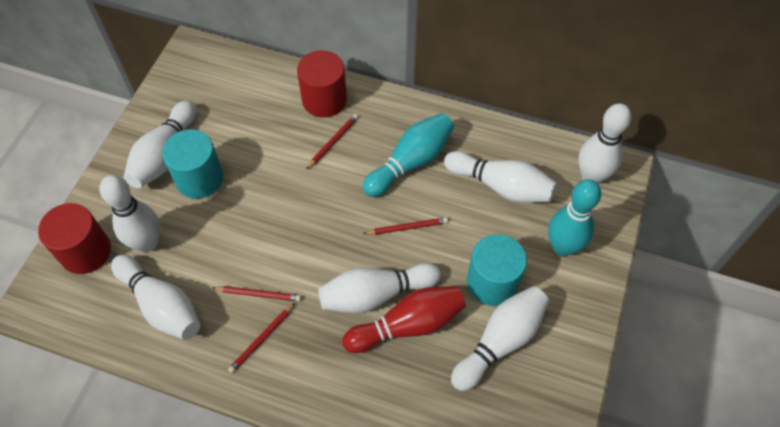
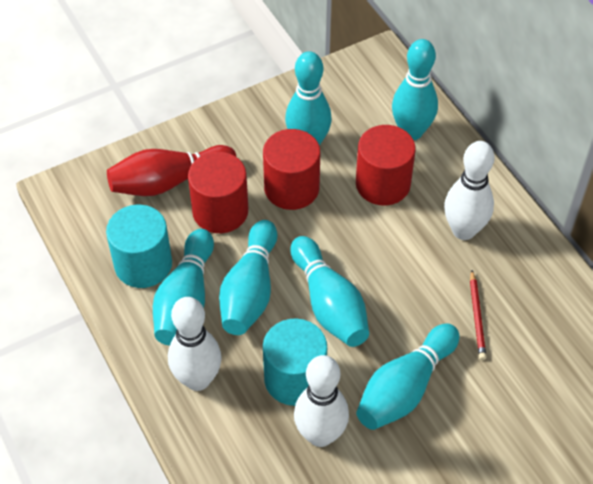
red cylinder: 2 -> 3
red pencil: 4 -> 1
turquoise bowling pin: 2 -> 6
white bowling pin: 7 -> 3

